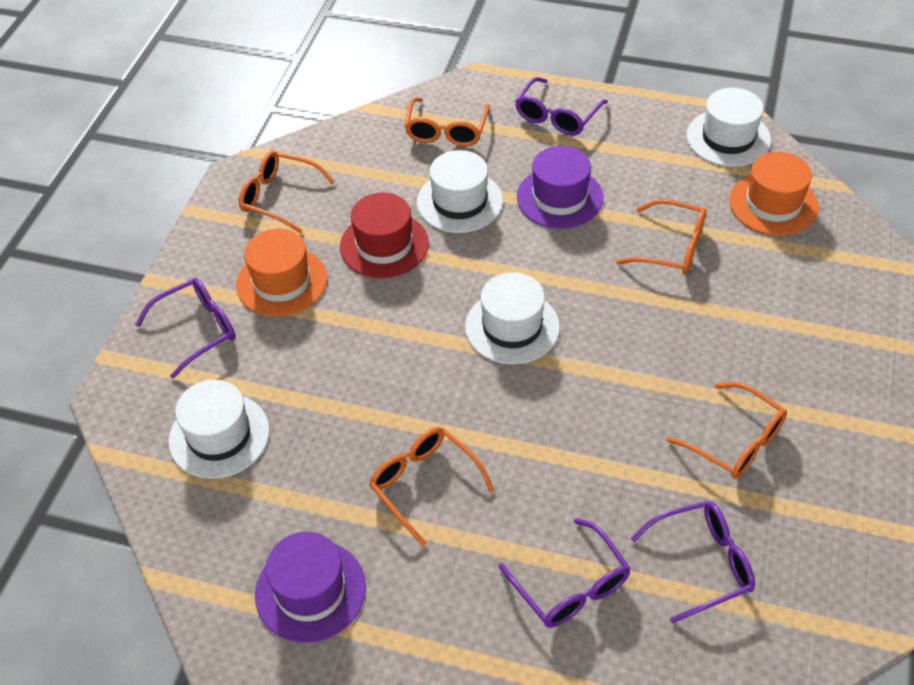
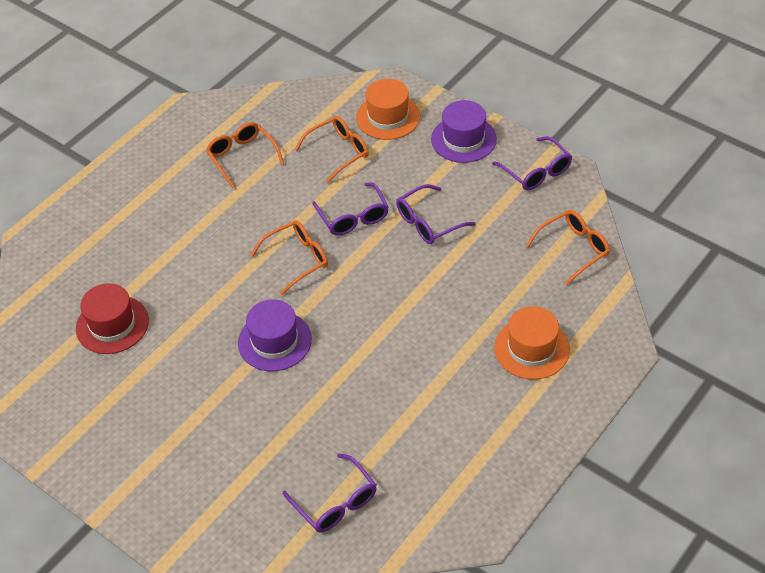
orange glasses: 5 -> 4
white hat: 4 -> 0

